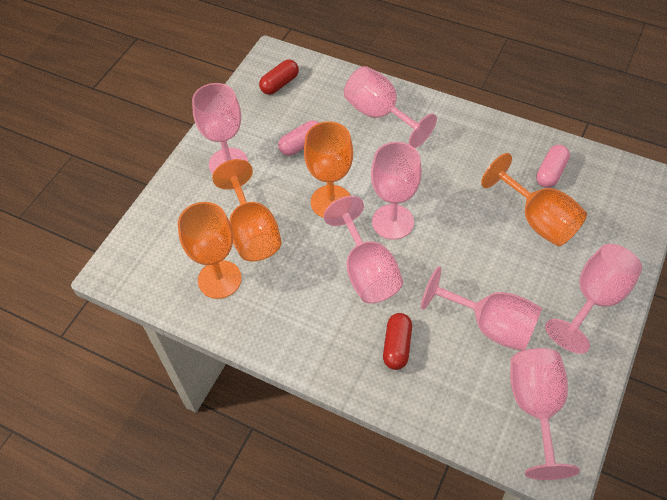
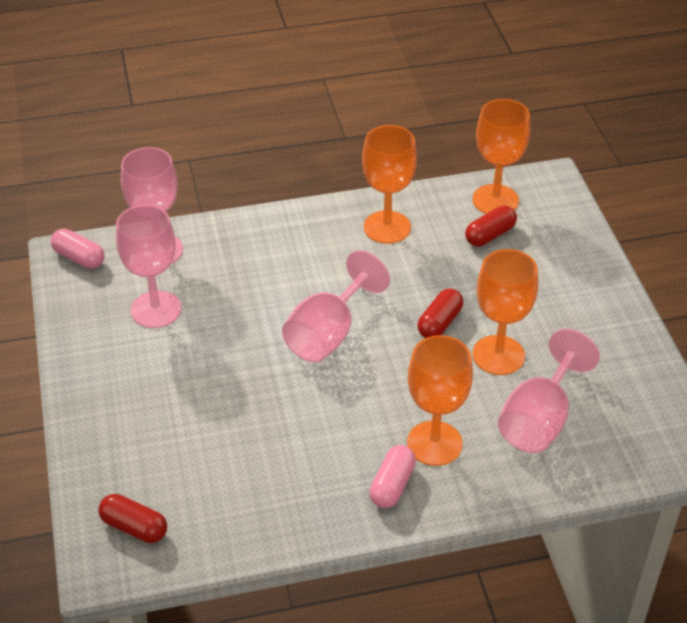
pink goblet: 7 -> 4
red capsule: 2 -> 3

